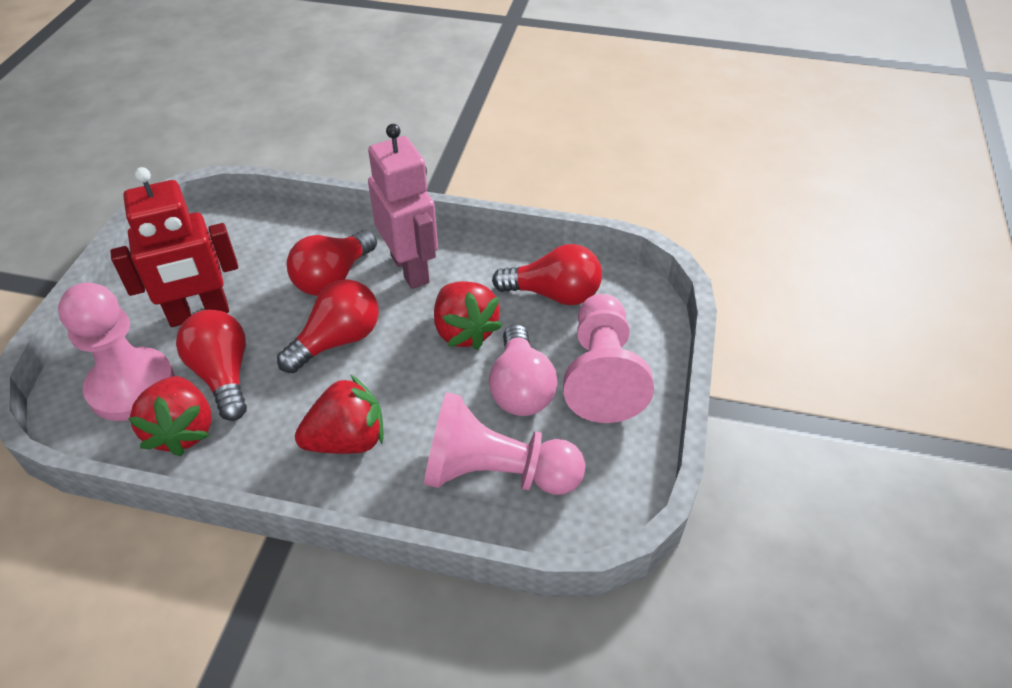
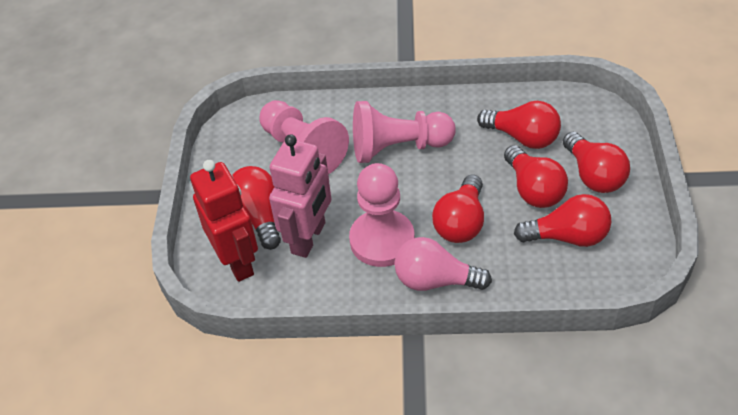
red light bulb: 4 -> 6
red strawberry: 3 -> 0

